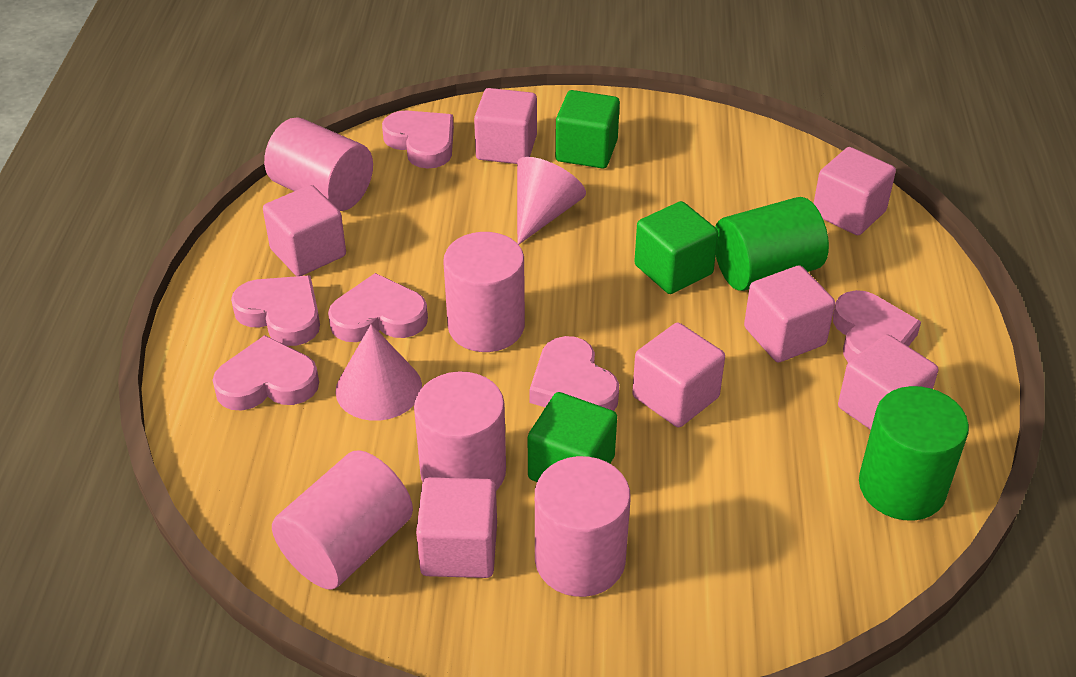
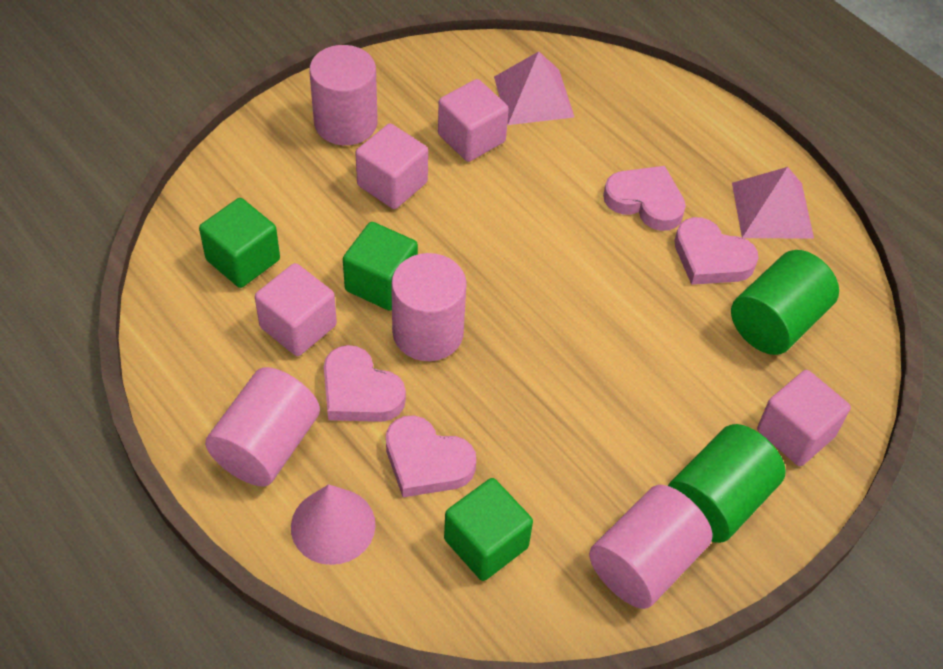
pink cone: 2 -> 1
pink cube: 7 -> 4
pink cylinder: 5 -> 4
pink heart: 6 -> 4
pink pyramid: 0 -> 2

